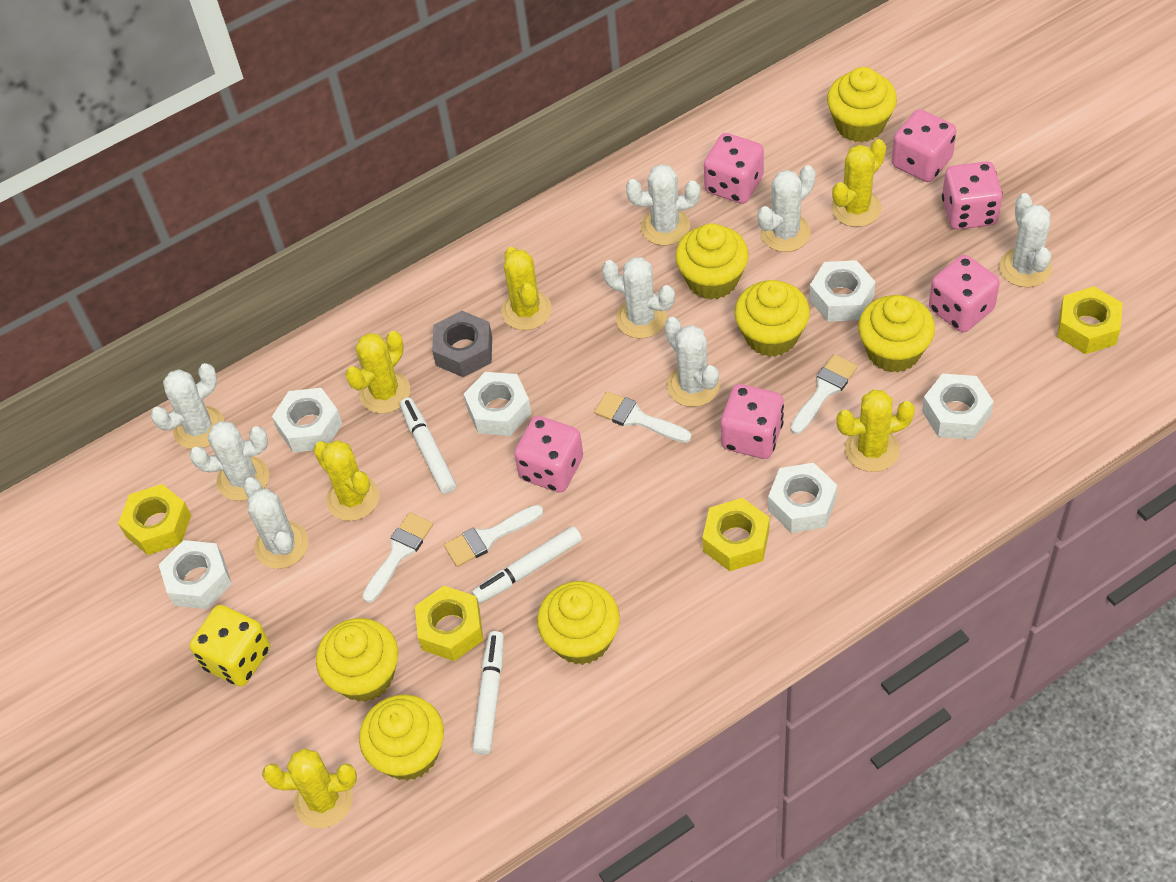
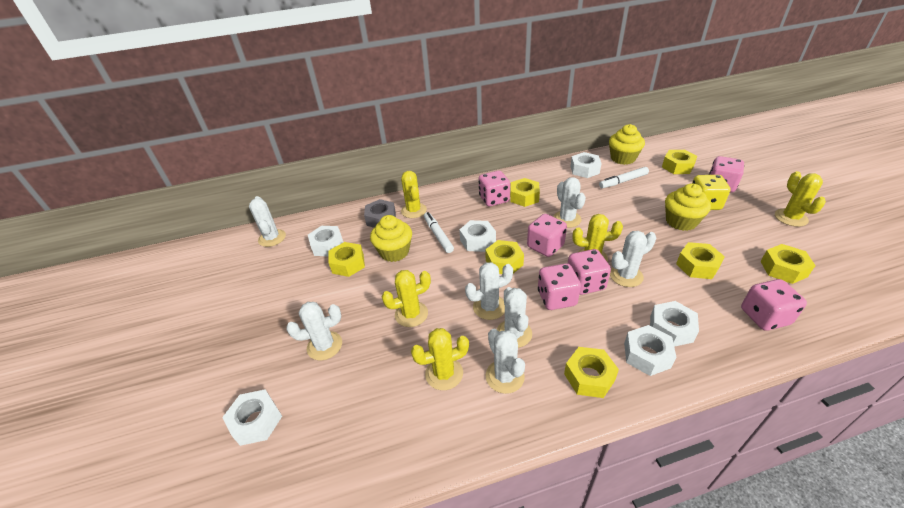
white brush: 4 -> 0
white cactus: 8 -> 7
white marker: 3 -> 2
yellow cactus: 6 -> 5
yellow cupcake: 7 -> 3
yellow nut: 4 -> 7

